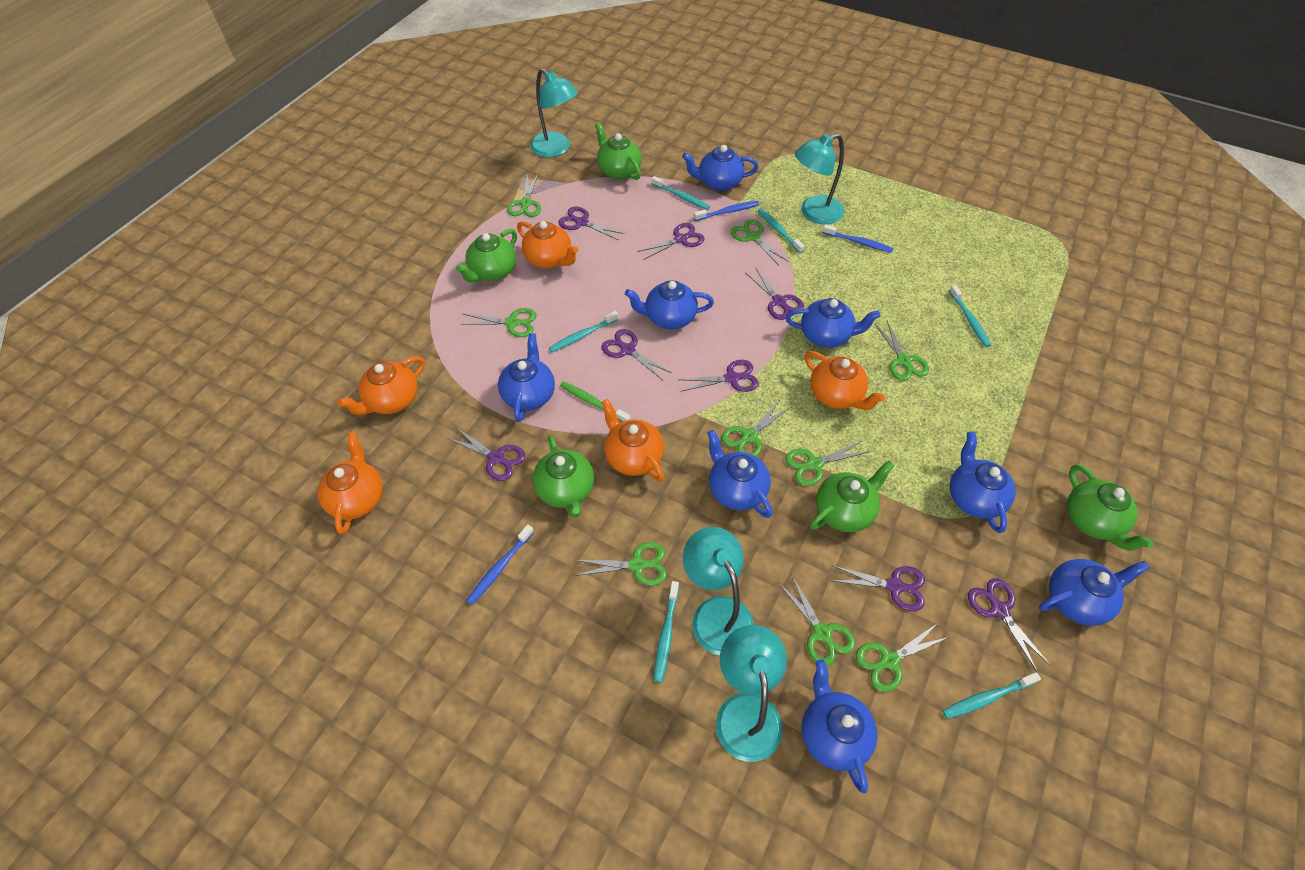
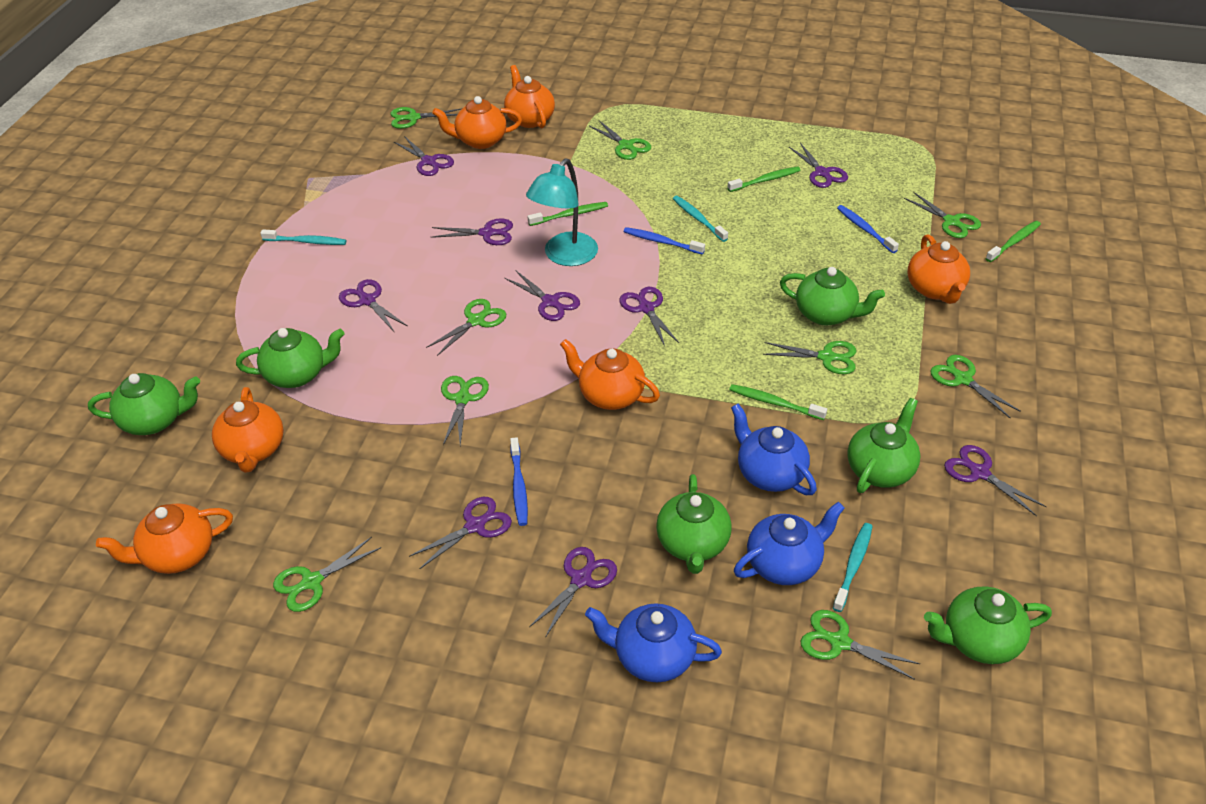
blue teapot: 8 -> 3
green teapot: 5 -> 6
green toothbrush: 1 -> 4
orange teapot: 5 -> 6
purple scissors: 8 -> 9
turquoise lamp: 4 -> 1
turquoise toothbrush: 6 -> 3

